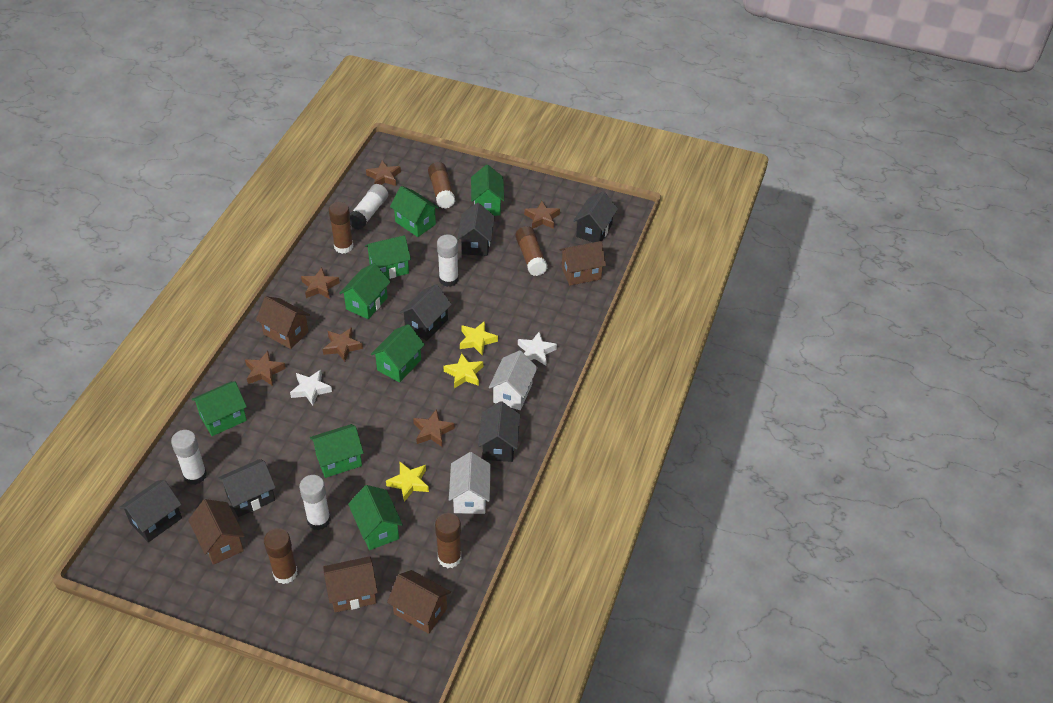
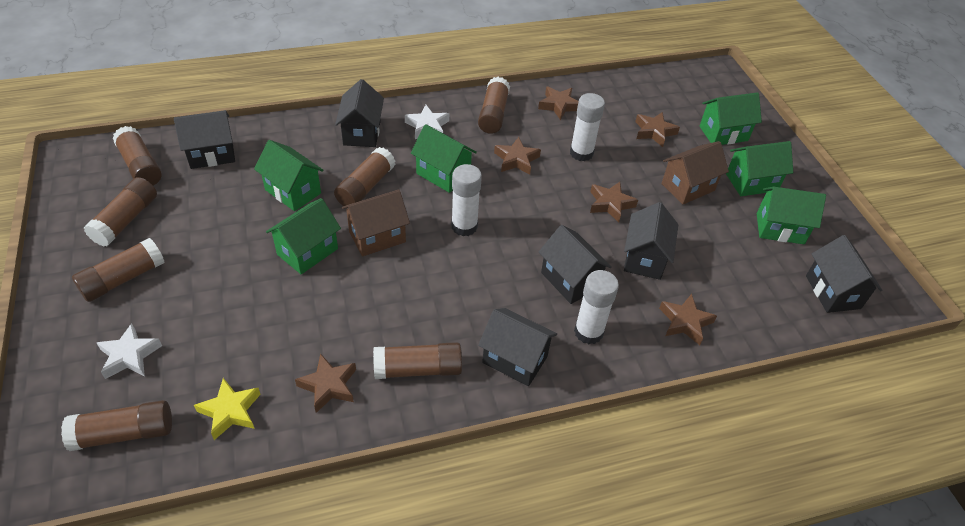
brown glue stick: 5 -> 7
brown house: 5 -> 2
green house: 8 -> 6
white glue stick: 4 -> 3
white house: 2 -> 0
yellow star: 3 -> 1

